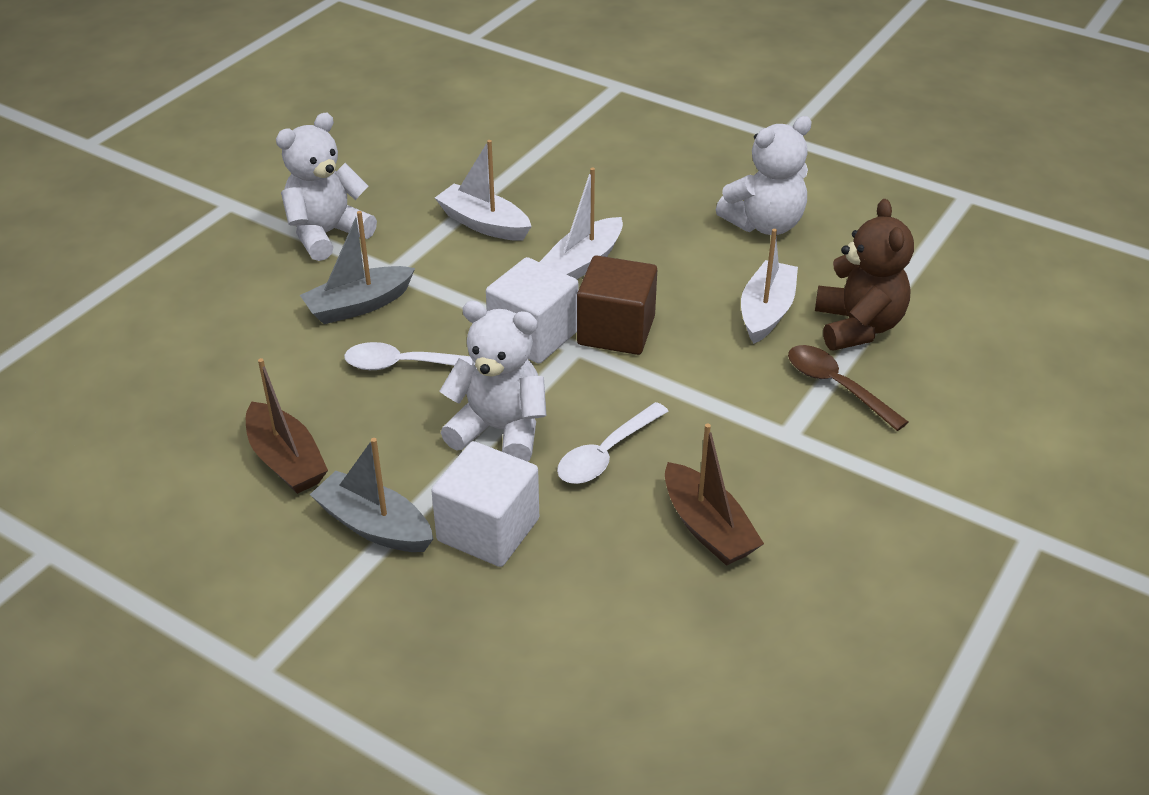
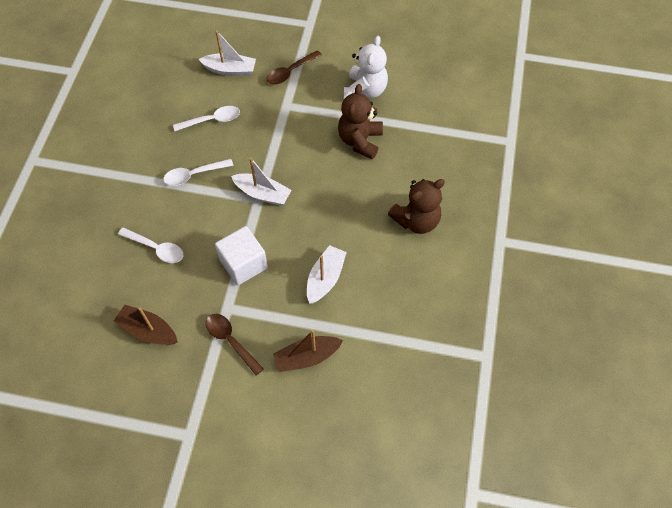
brown cube: 1 -> 0
brown spoon: 1 -> 2
brown teddy bear: 1 -> 2
grey boat: 2 -> 0
white cube: 2 -> 1
white spoon: 2 -> 3
white teddy bear: 3 -> 1

